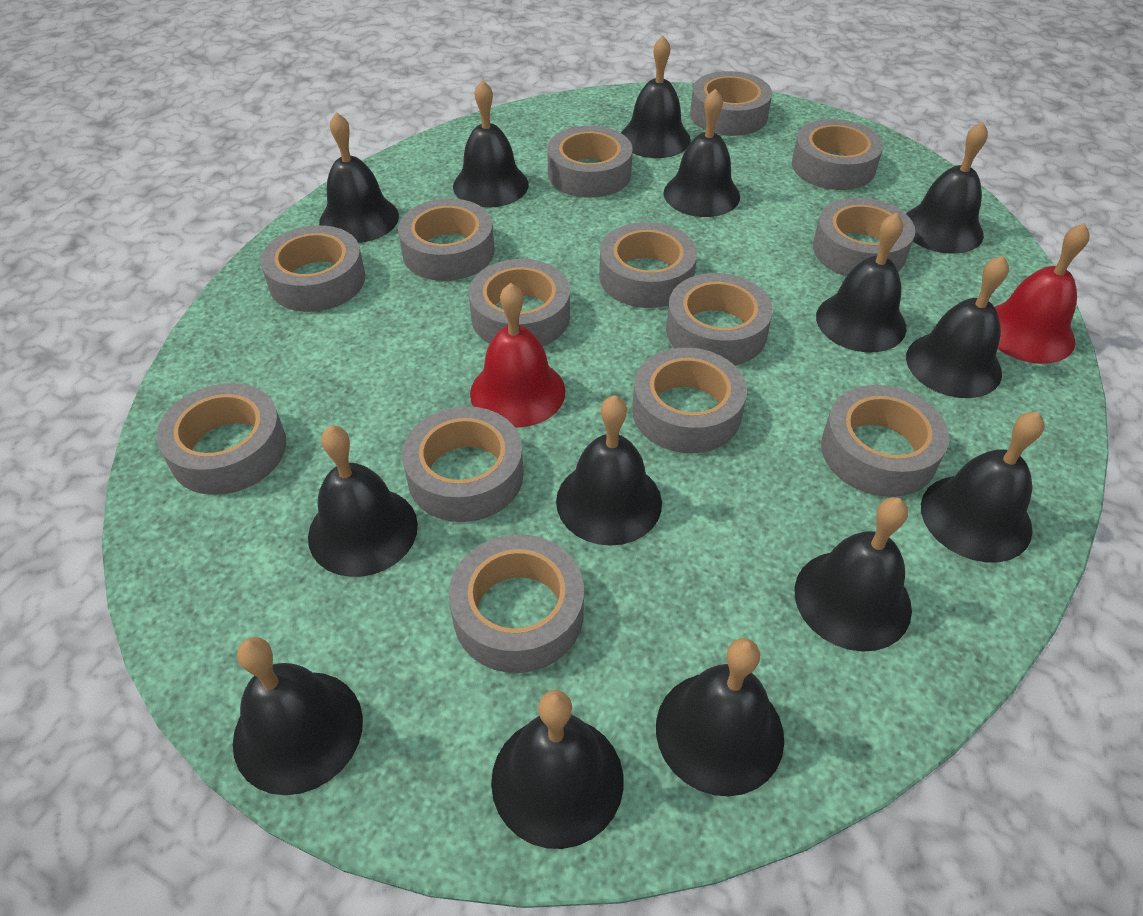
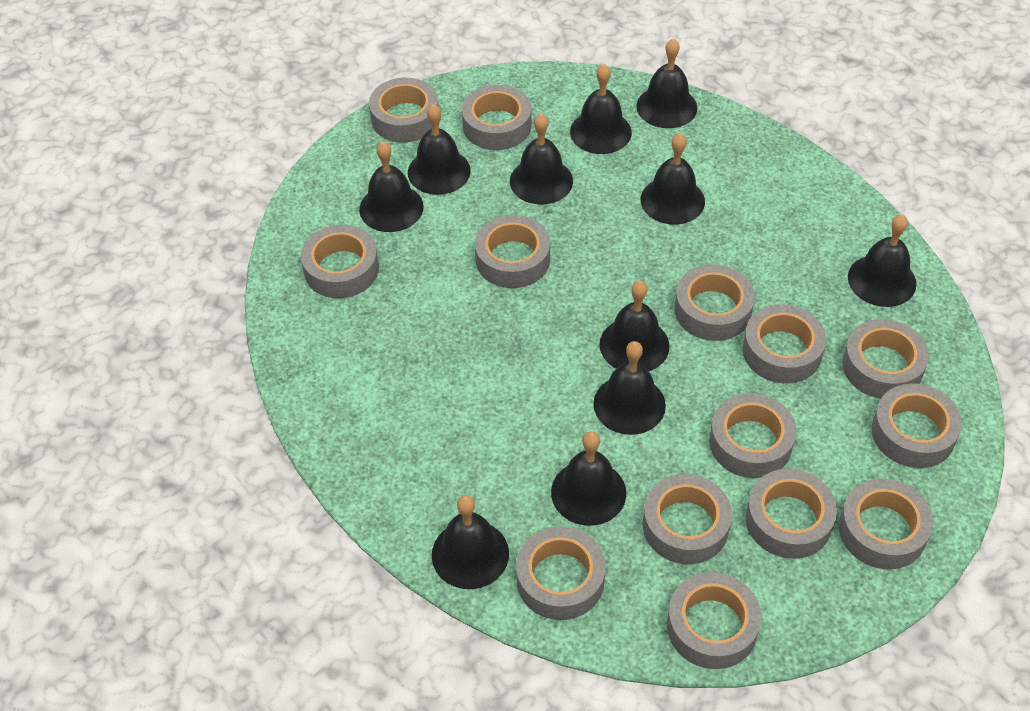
black bell: 14 -> 11
red bell: 2 -> 0

